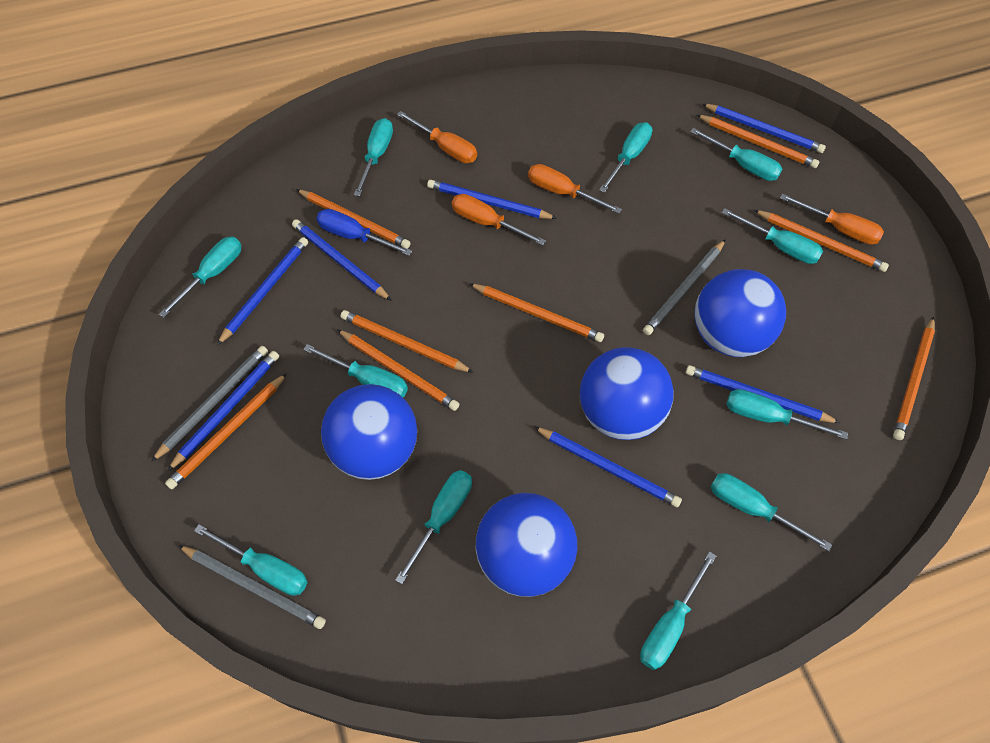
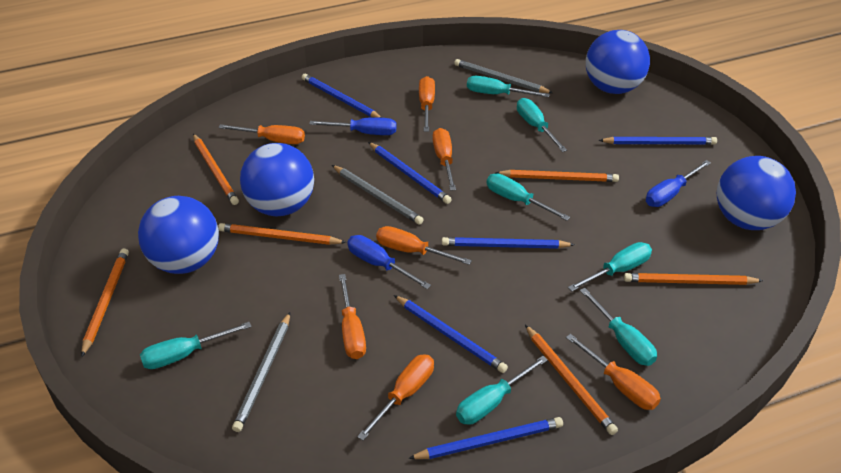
blue pencil: 7 -> 6
blue screwdriver: 1 -> 3
orange pencil: 8 -> 6
orange screwdriver: 4 -> 7
turquoise screwdriver: 11 -> 7

